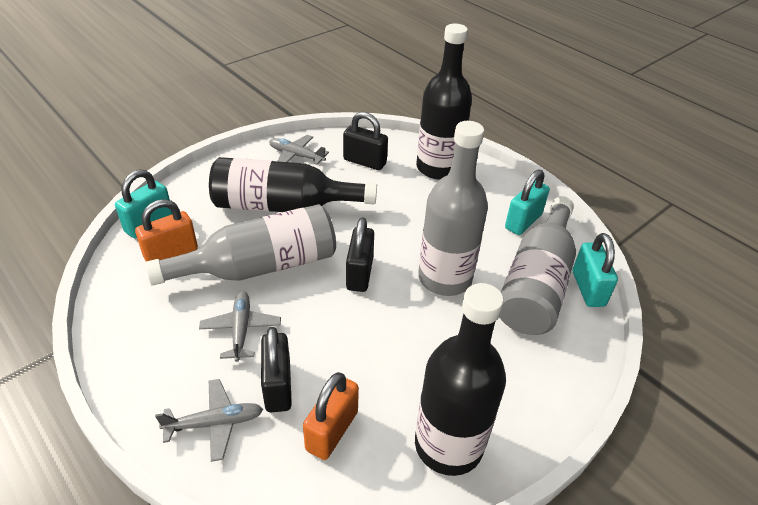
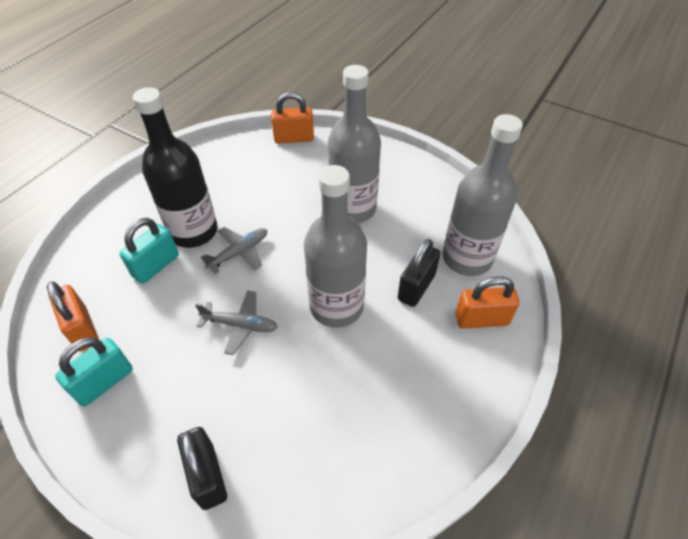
black bottle: 3 -> 1
black padlock: 3 -> 2
grey plane: 3 -> 2
orange padlock: 2 -> 3
turquoise padlock: 3 -> 2

